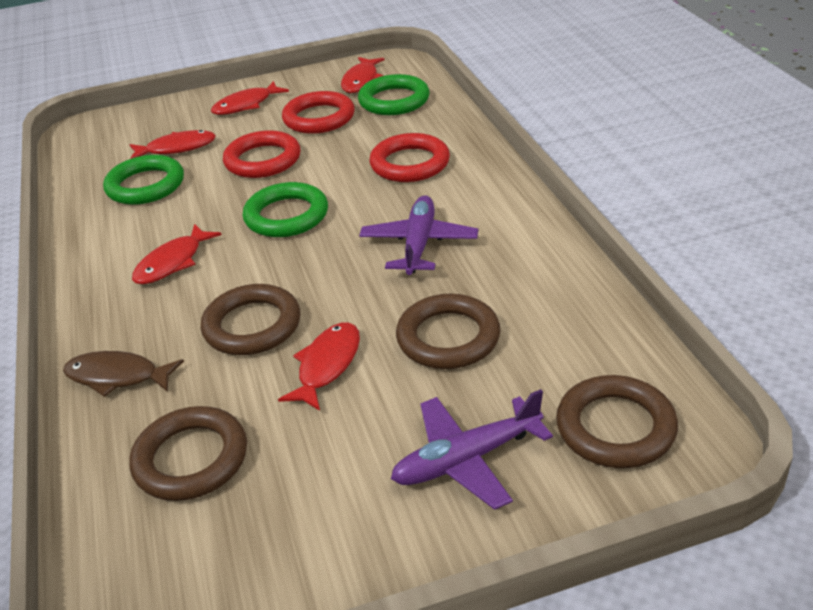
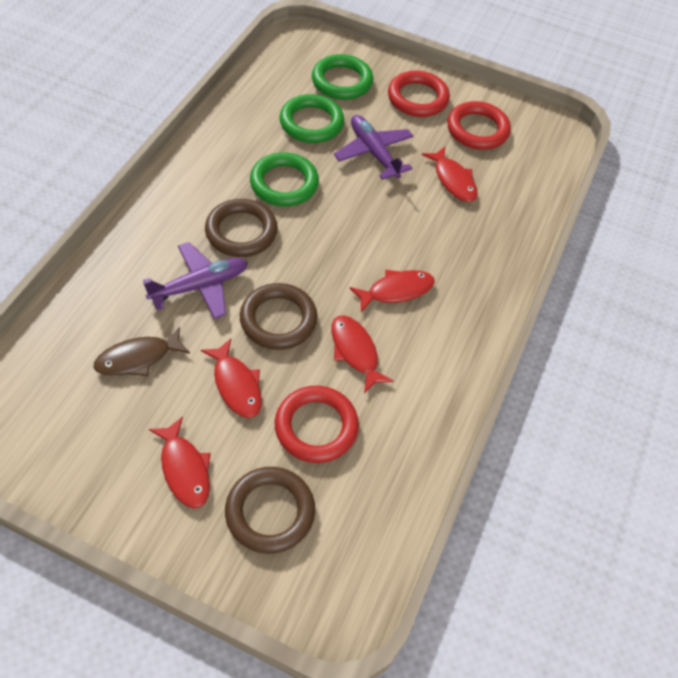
brown ring: 4 -> 3

